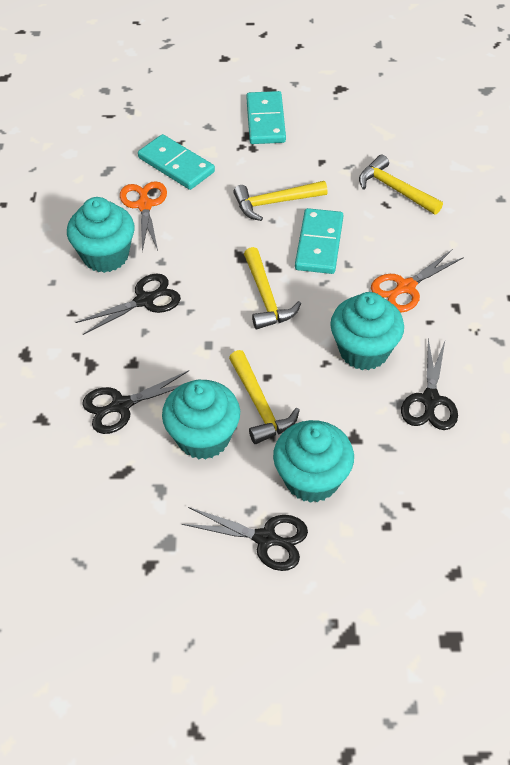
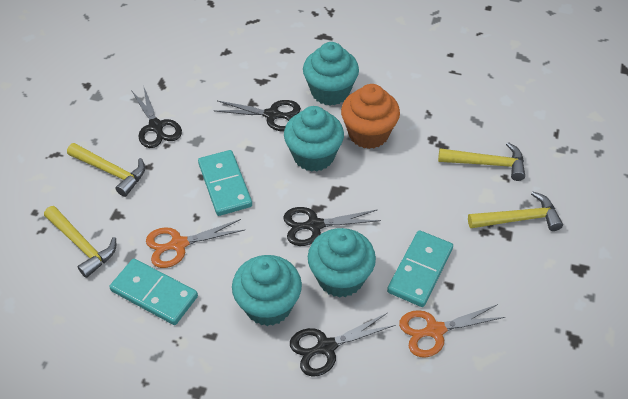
orange cupcake: 0 -> 1

